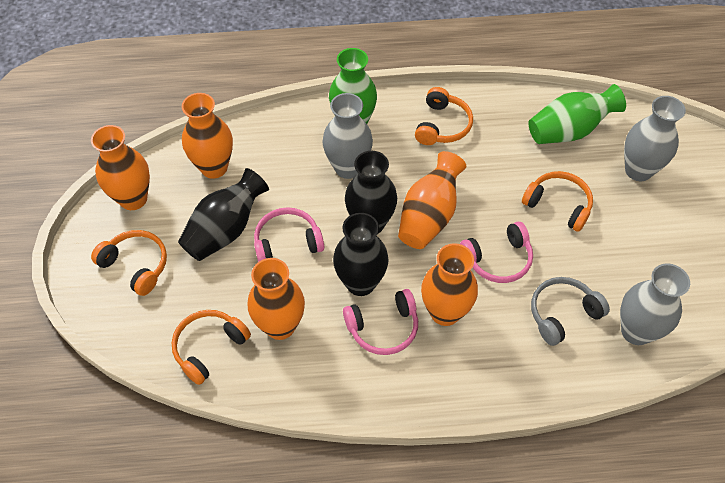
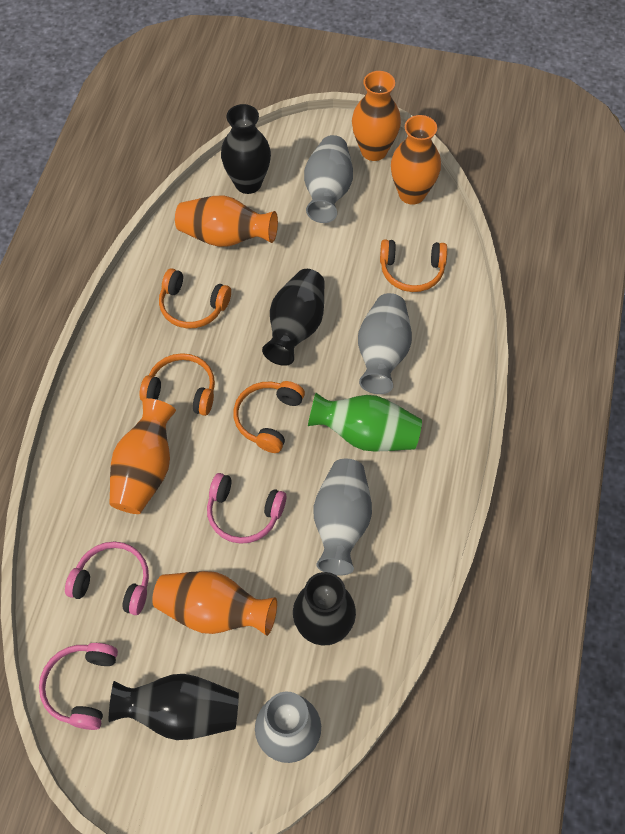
black vase: 3 -> 4
green vase: 2 -> 1
grey headphones: 1 -> 0
grey vase: 3 -> 4

